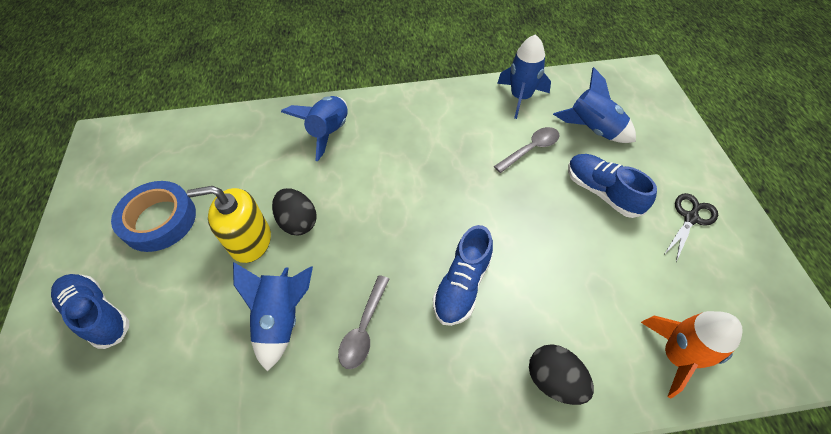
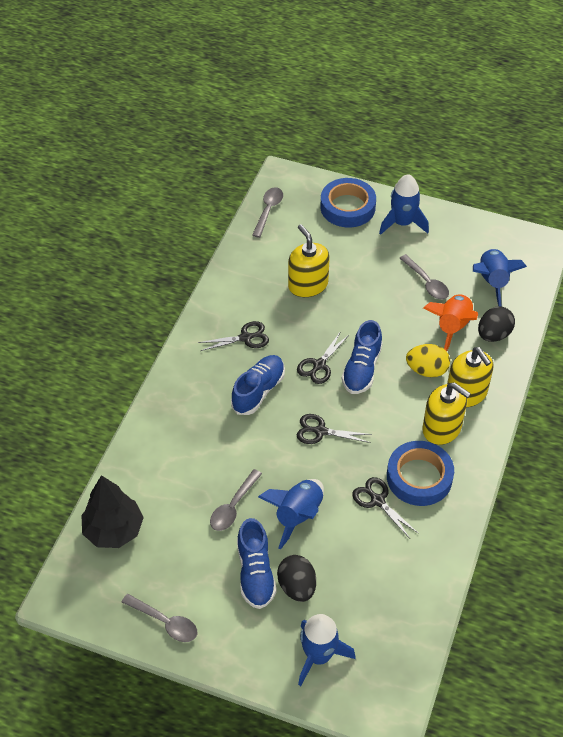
black scissors: 1 -> 4
black tree: 0 -> 1
blue tape: 1 -> 2
grey spoon: 2 -> 4
yellow egg: 0 -> 1
yellow soap dispenser: 1 -> 3

